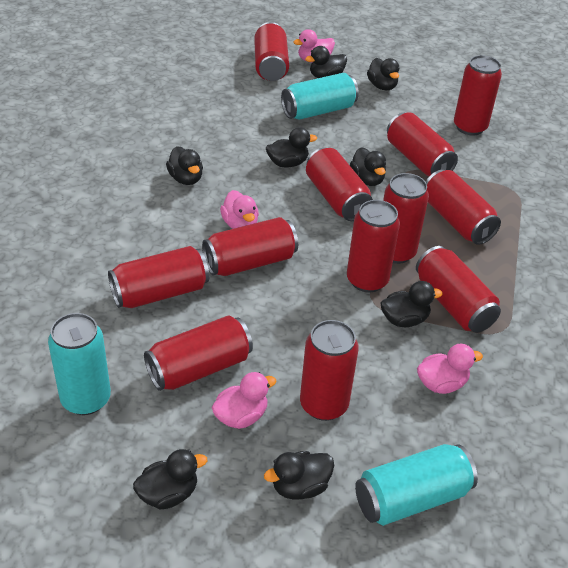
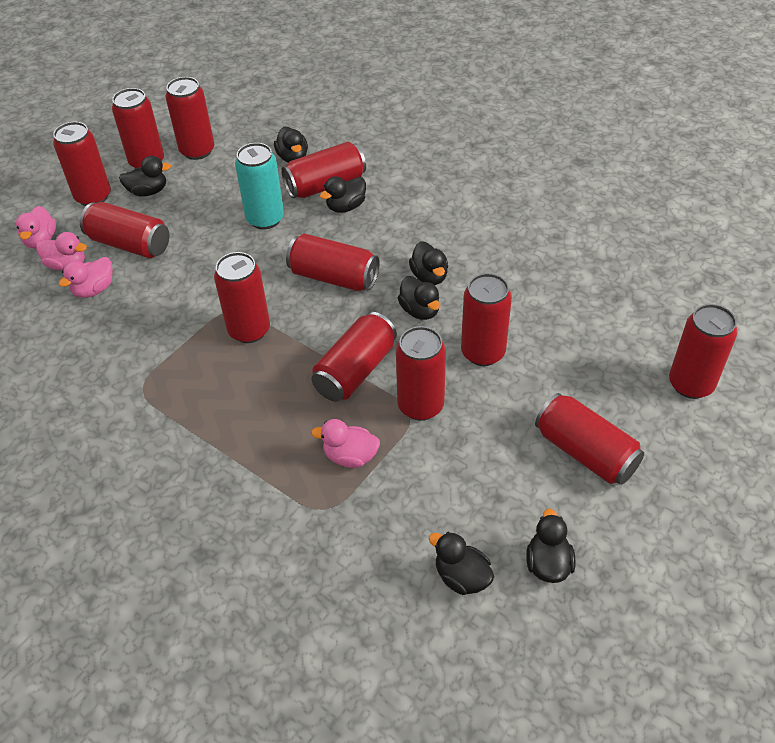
black duck: 8 -> 7
turquoise can: 3 -> 1

